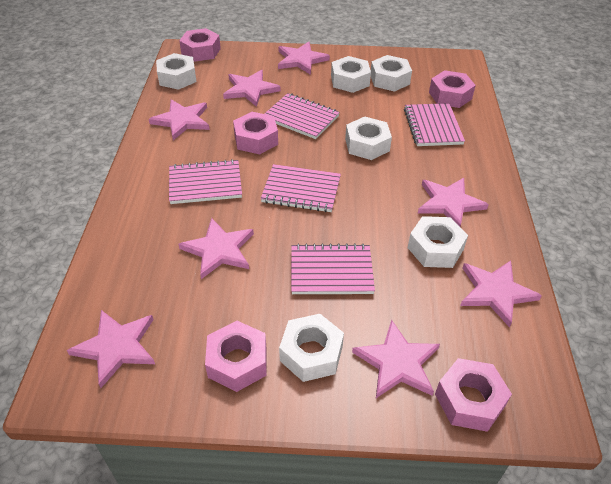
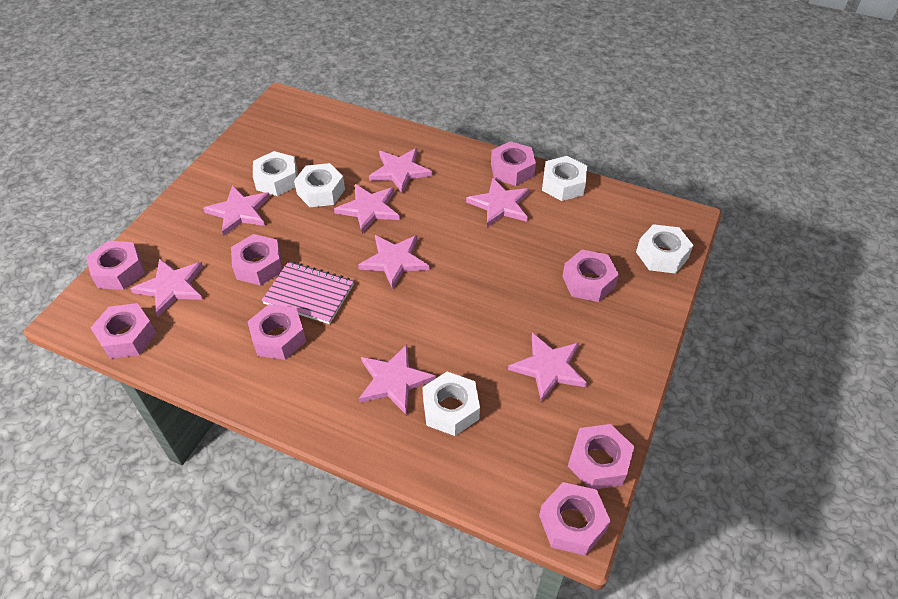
pink notebook: 5 -> 1
pink nut: 5 -> 8
white nut: 6 -> 5

